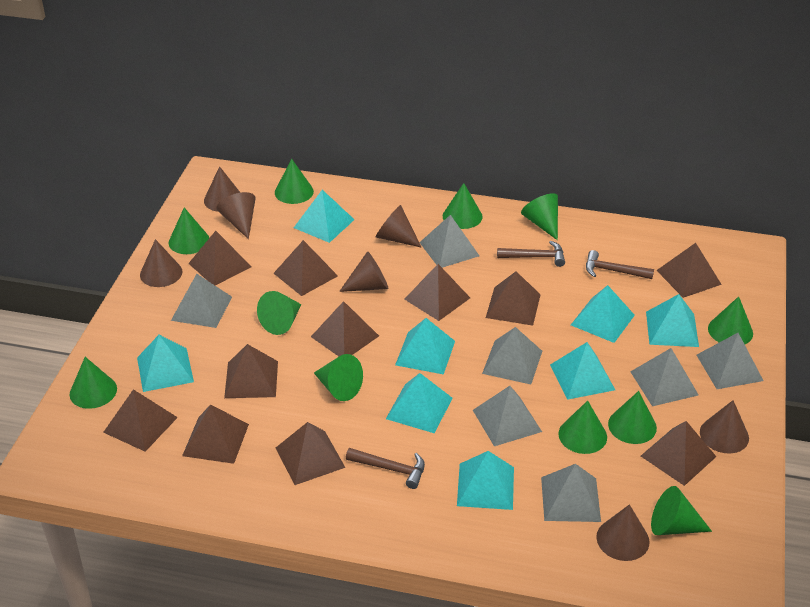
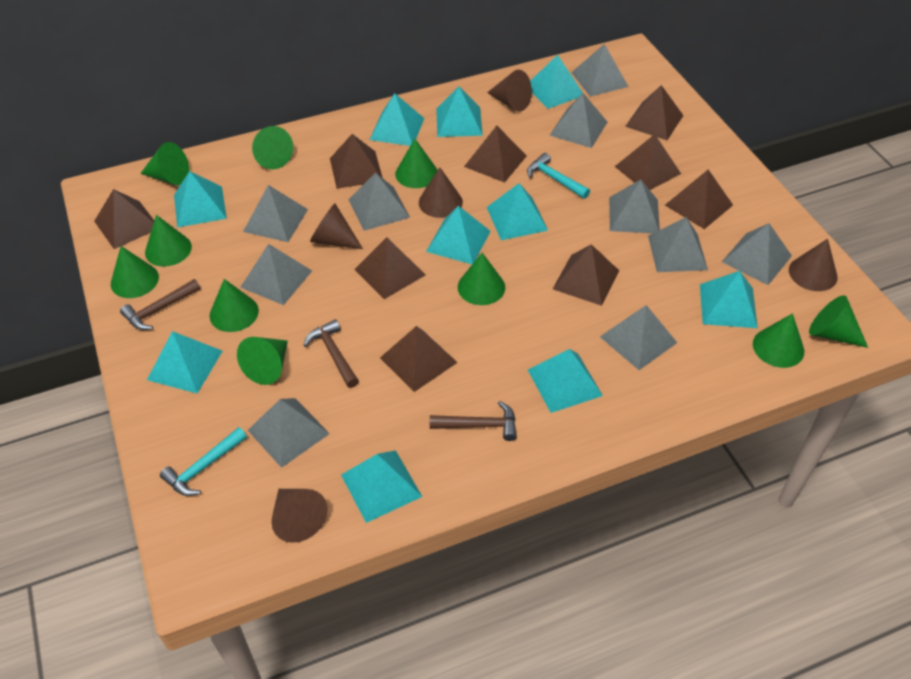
brown cone: 7 -> 5
brown pyramid: 11 -> 9
green cone: 11 -> 10
grey pyramid: 7 -> 10
turquoise hammer: 0 -> 2
turquoise pyramid: 8 -> 10

